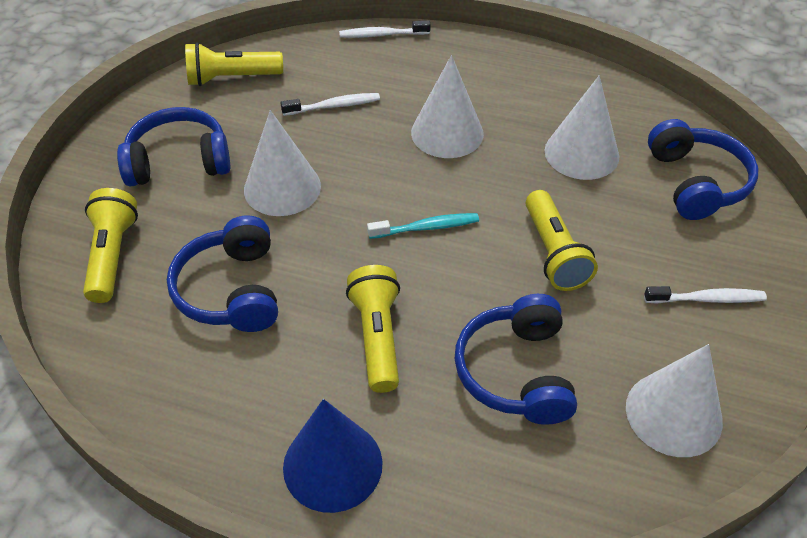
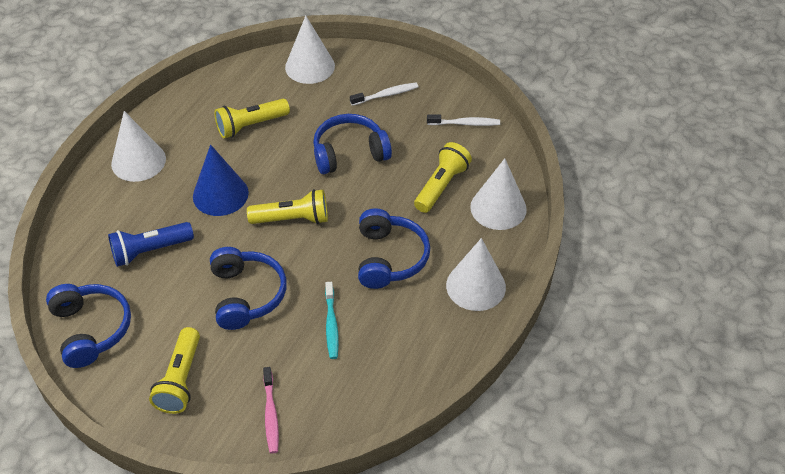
blue flashlight: 0 -> 1
pink toothbrush: 0 -> 1
white toothbrush: 3 -> 2

